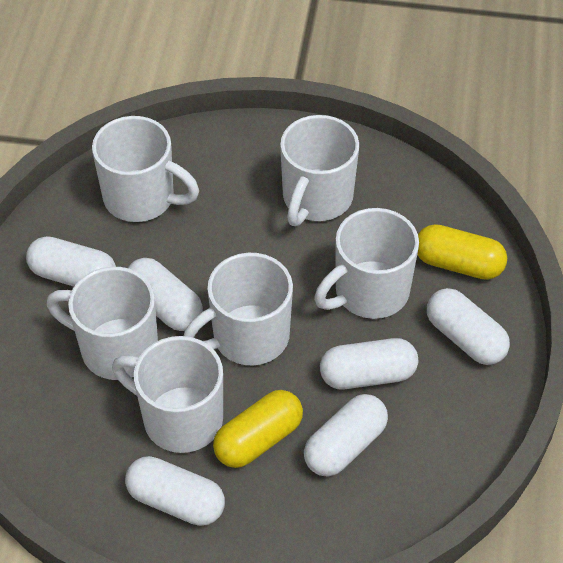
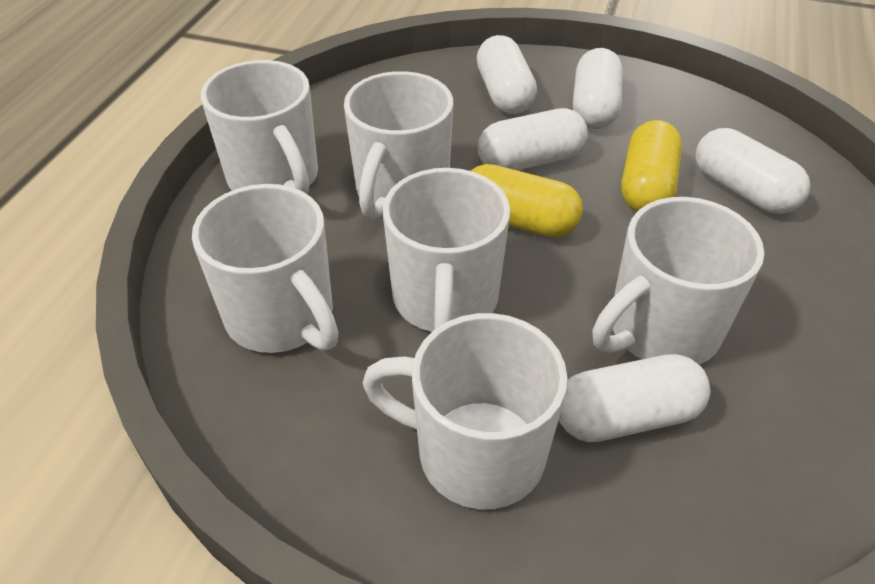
white capsule: 6 -> 5

